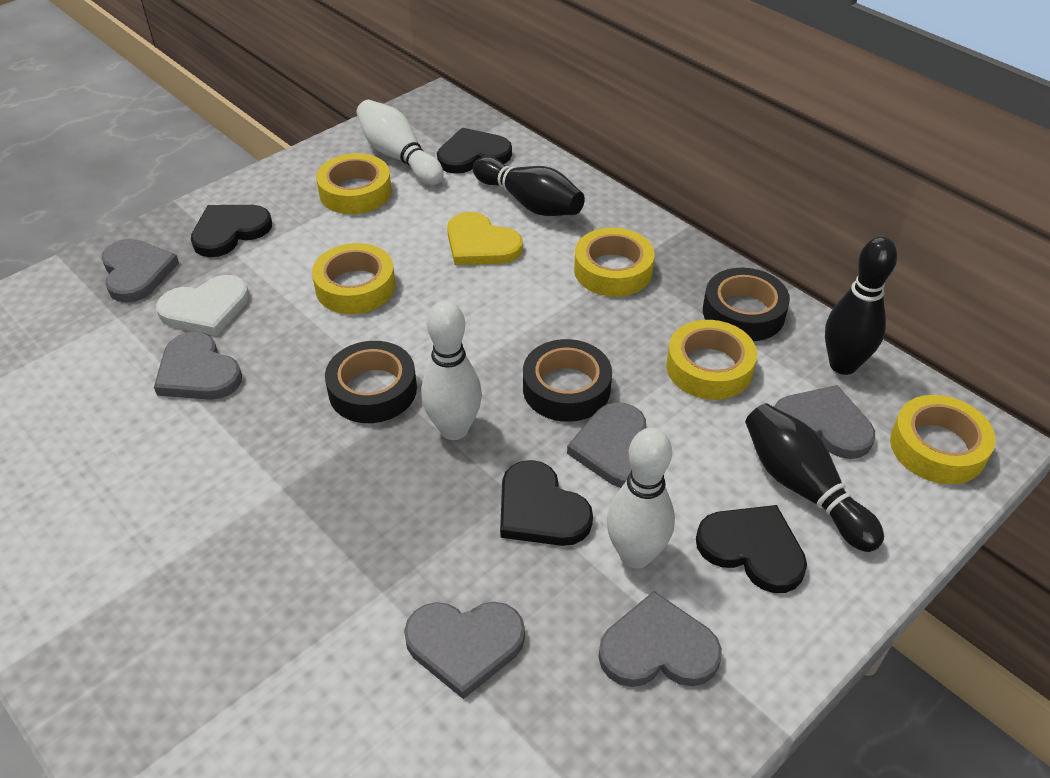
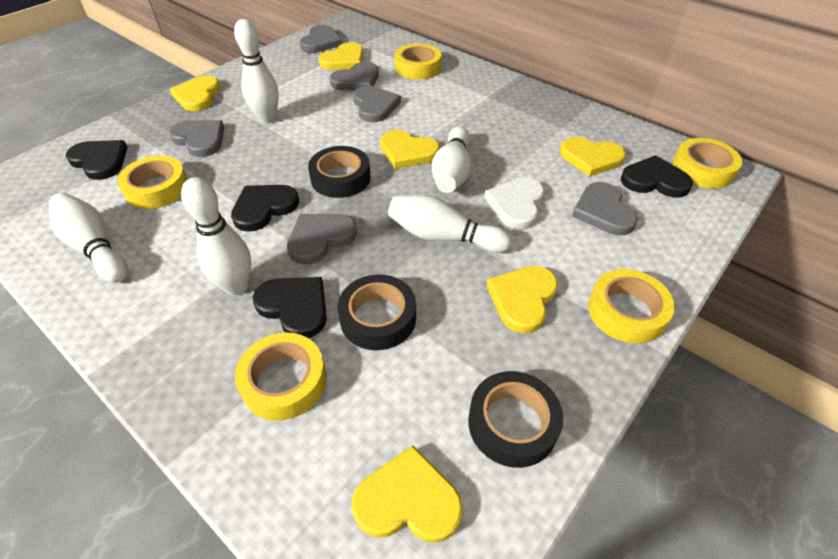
black bowling pin: 3 -> 0
white bowling pin: 3 -> 5
yellow heart: 1 -> 6

